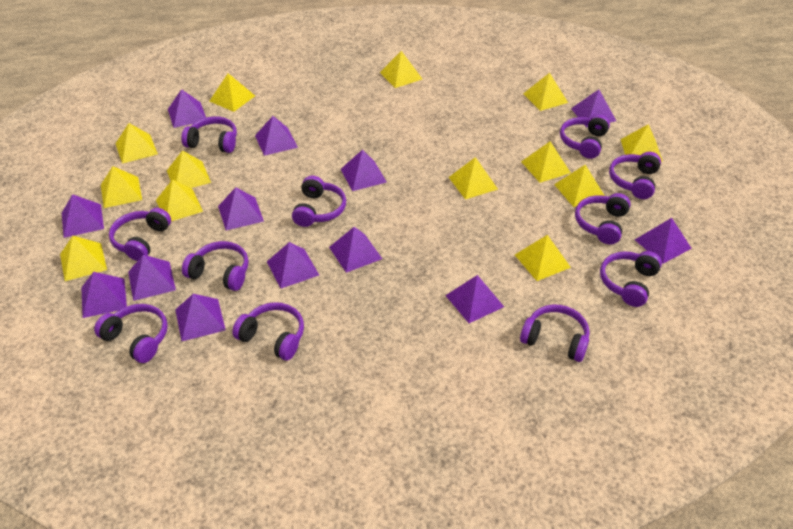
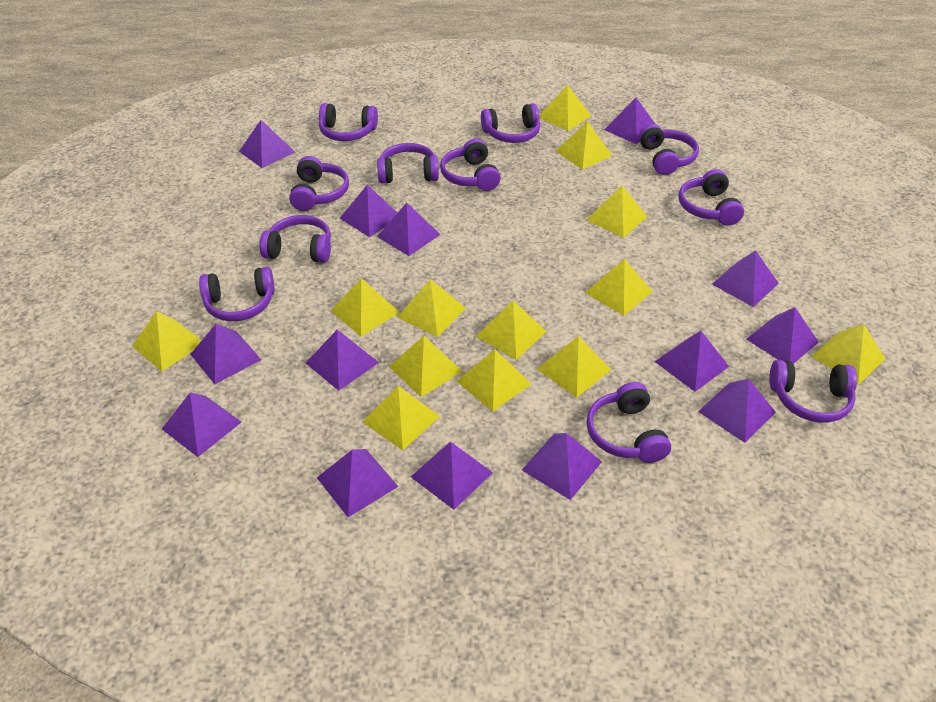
purple pyramid: 13 -> 14

